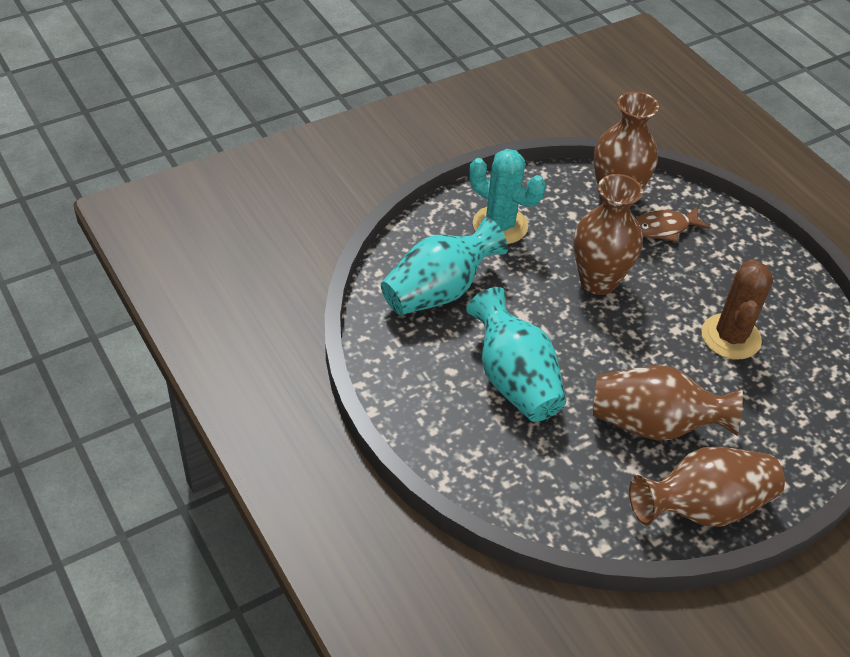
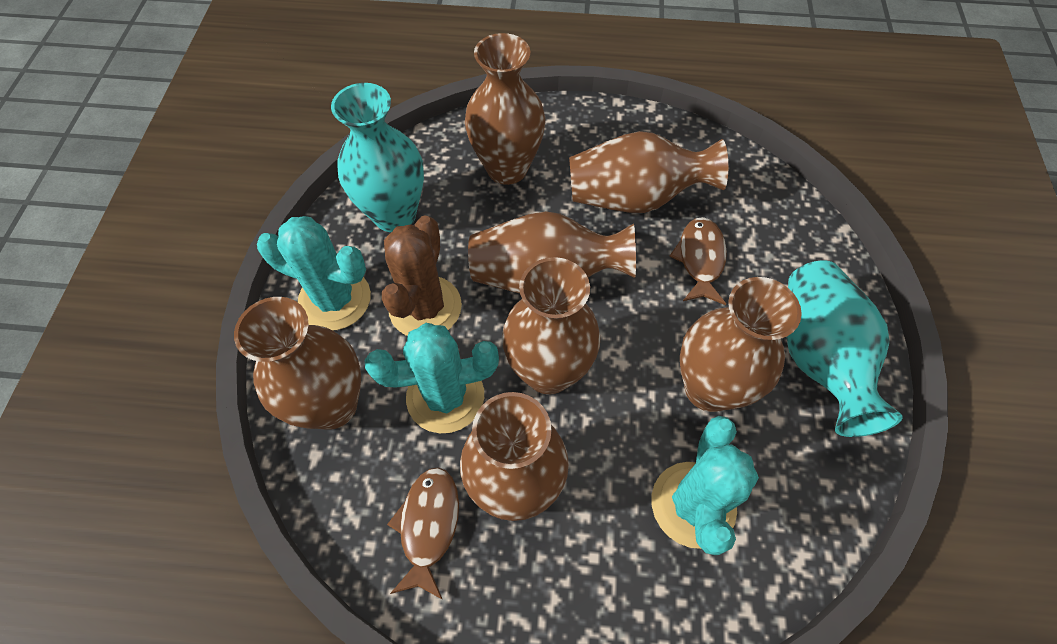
brown fish: 1 -> 2
brown vase: 4 -> 7
turquoise cactus: 1 -> 3

